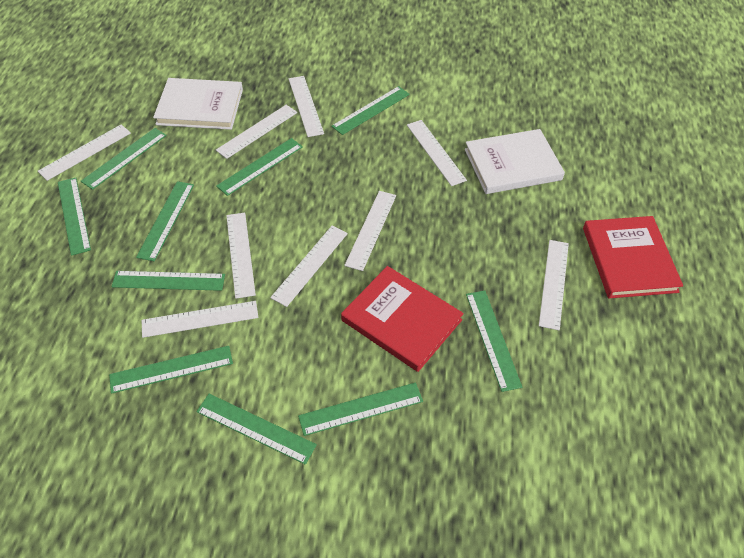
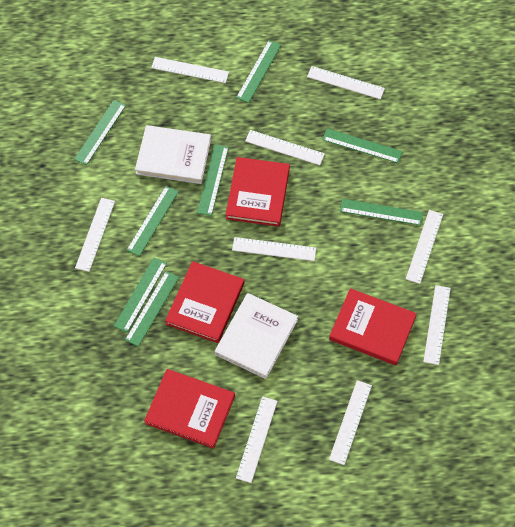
green ruler: 10 -> 8
red book: 2 -> 4

